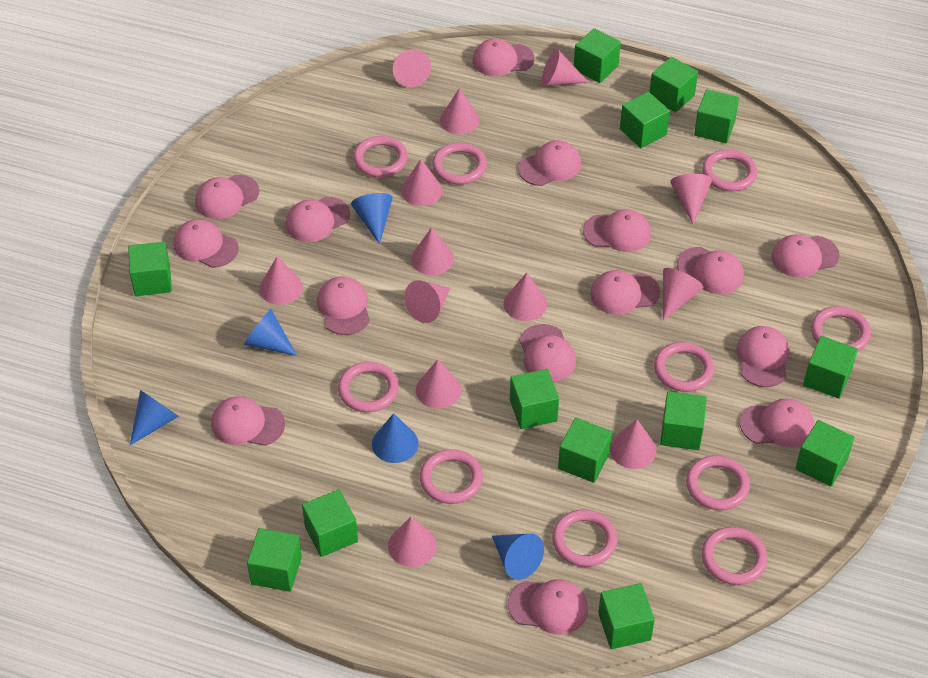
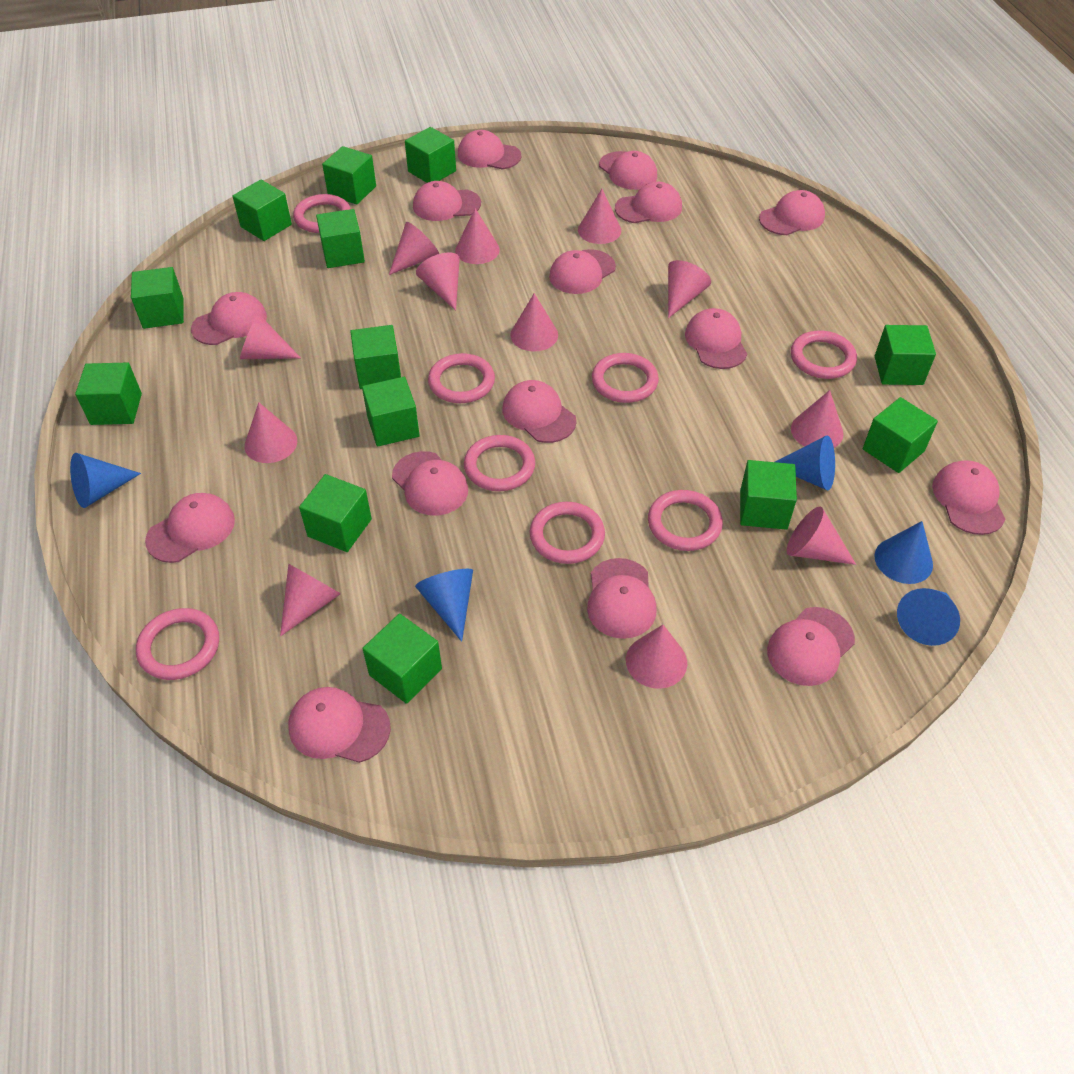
pink cone: 13 -> 12
pink ring: 10 -> 8

